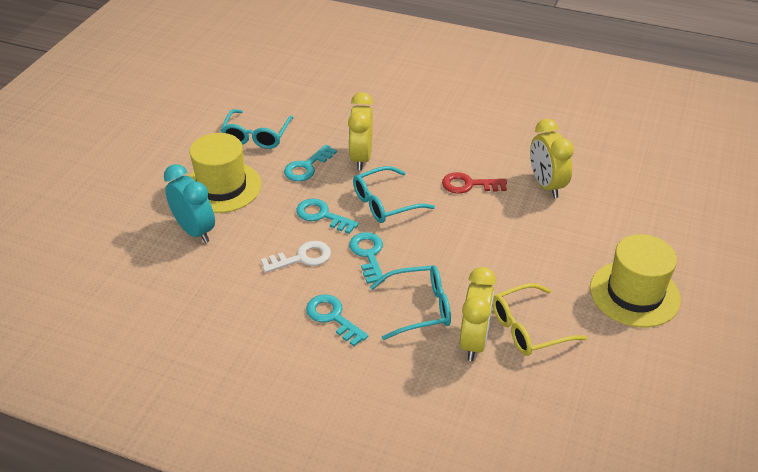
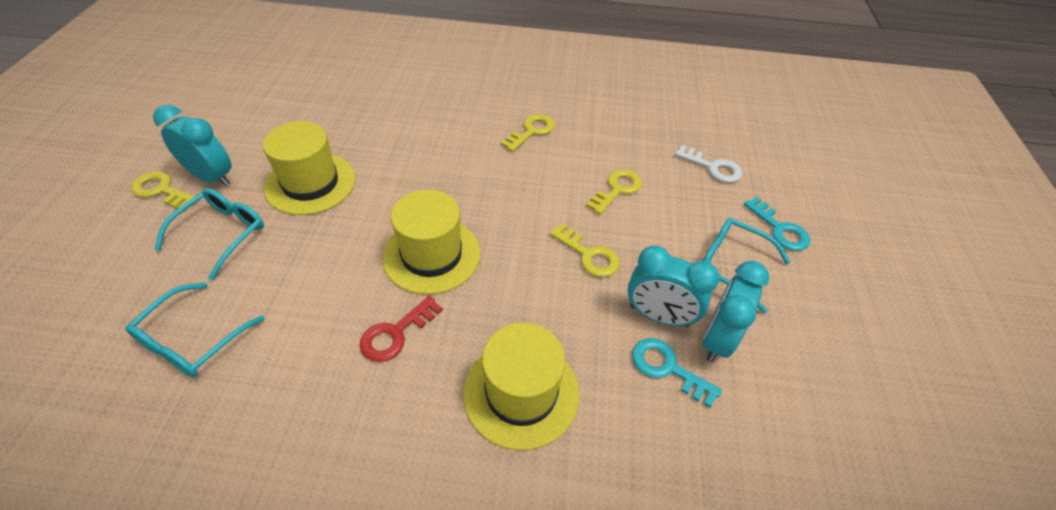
turquoise clock: 1 -> 3
turquoise key: 4 -> 2
yellow clock: 3 -> 0
yellow glasses: 1 -> 0
yellow hat: 2 -> 3
yellow key: 0 -> 4

